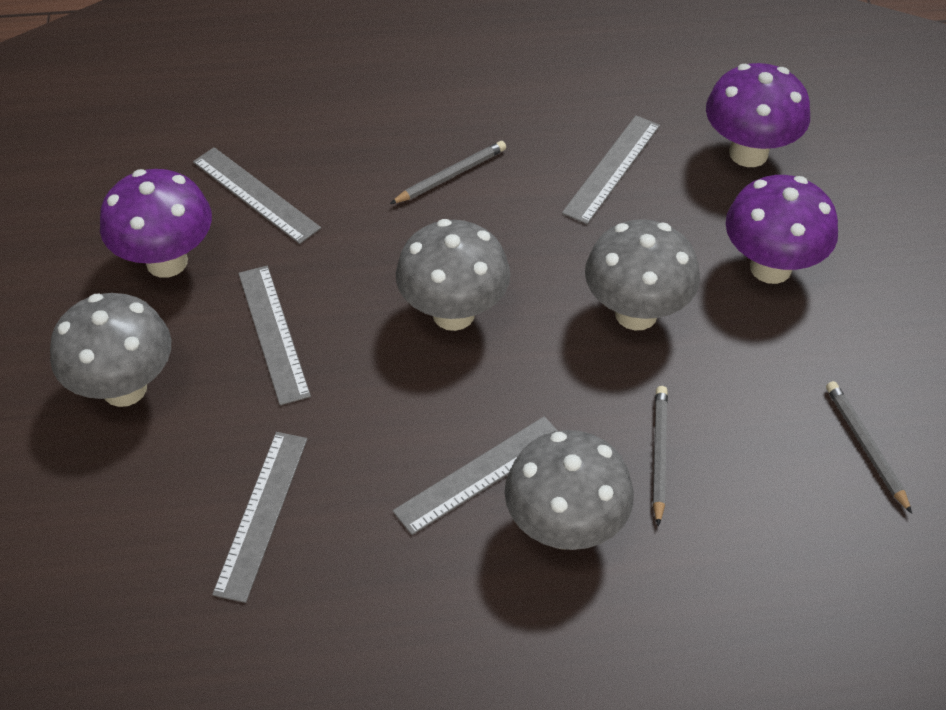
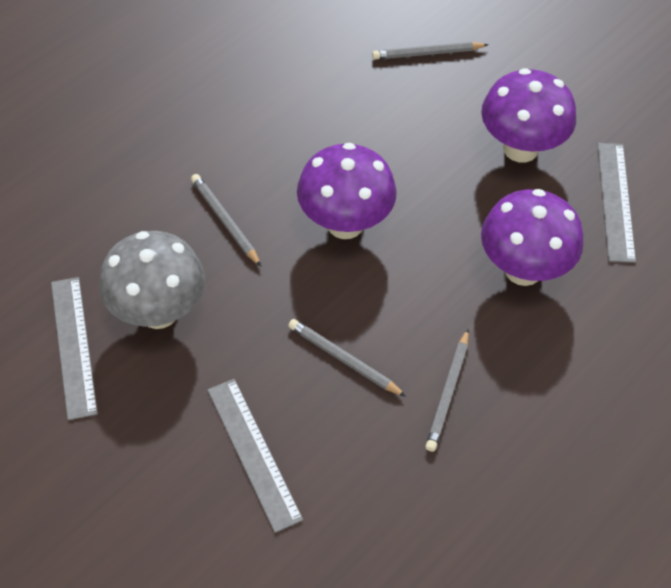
grey mushroom: 4 -> 1
grey pencil: 3 -> 4
grey ruler: 5 -> 3

